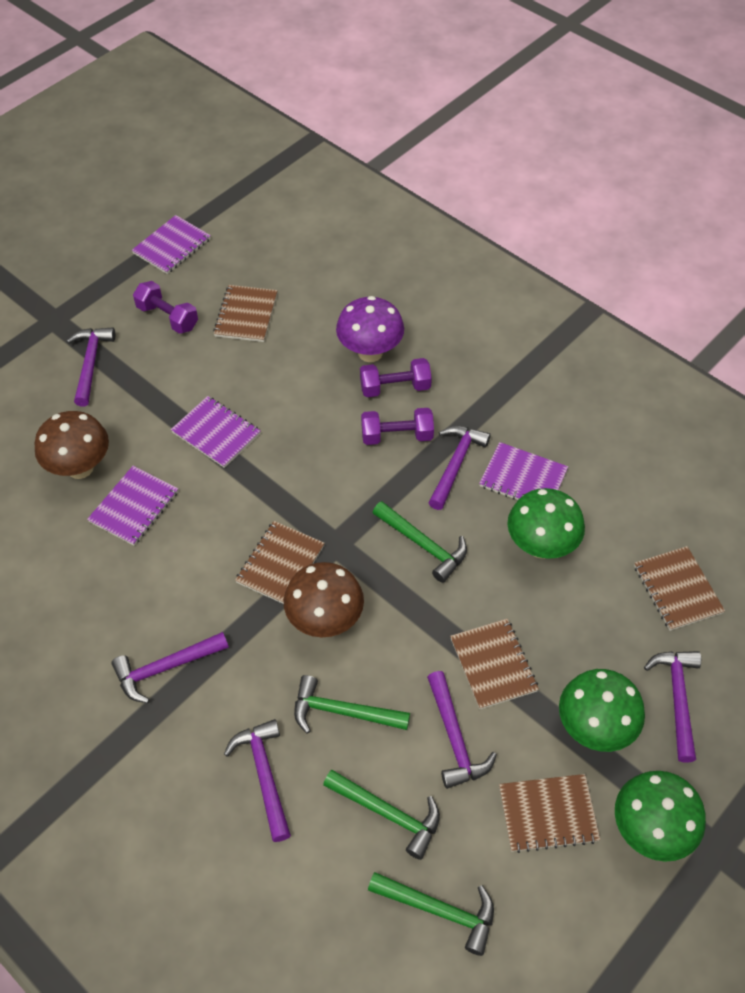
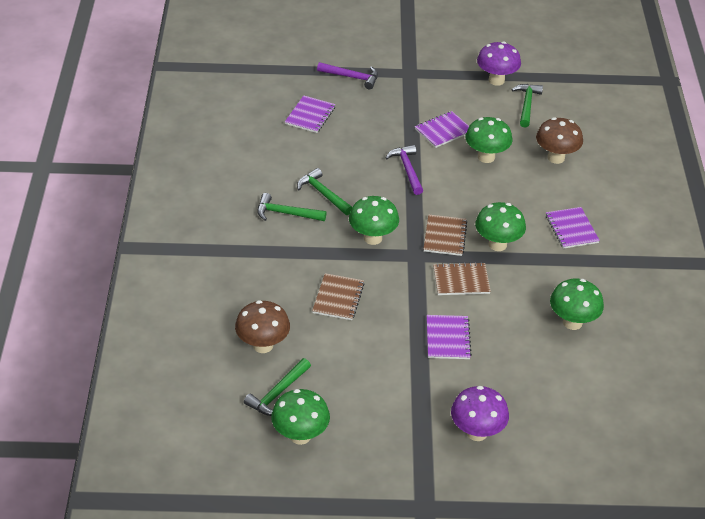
brown notebook: 5 -> 3
green mushroom: 3 -> 5
purple dumbbell: 3 -> 0
purple hammer: 6 -> 2
purple mushroom: 1 -> 2

